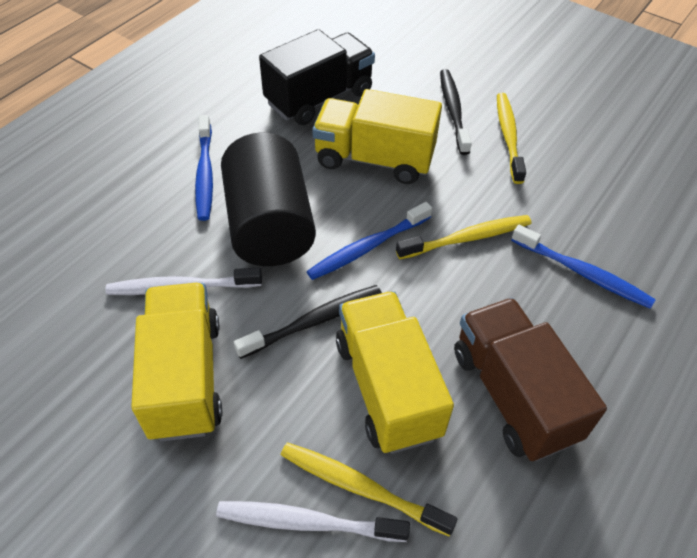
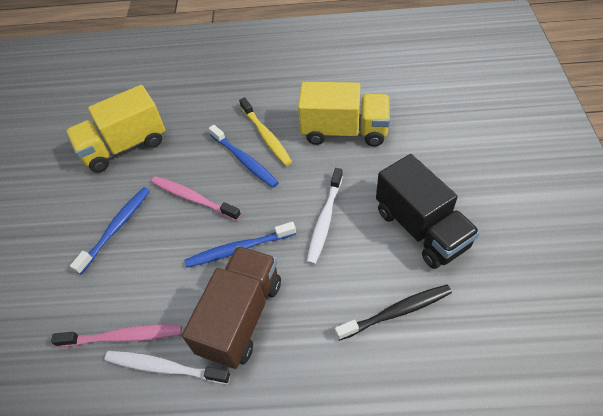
black cylinder: 1 -> 0
black toothbrush: 2 -> 1
pink toothbrush: 0 -> 2
yellow toothbrush: 3 -> 1
yellow truck: 3 -> 2

